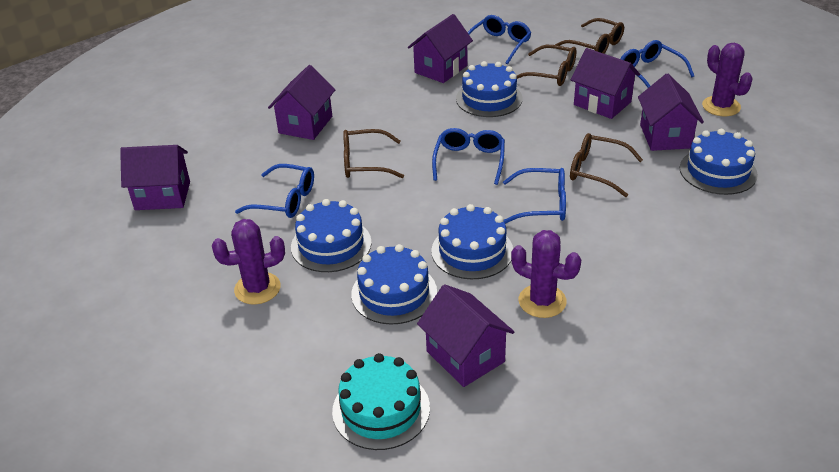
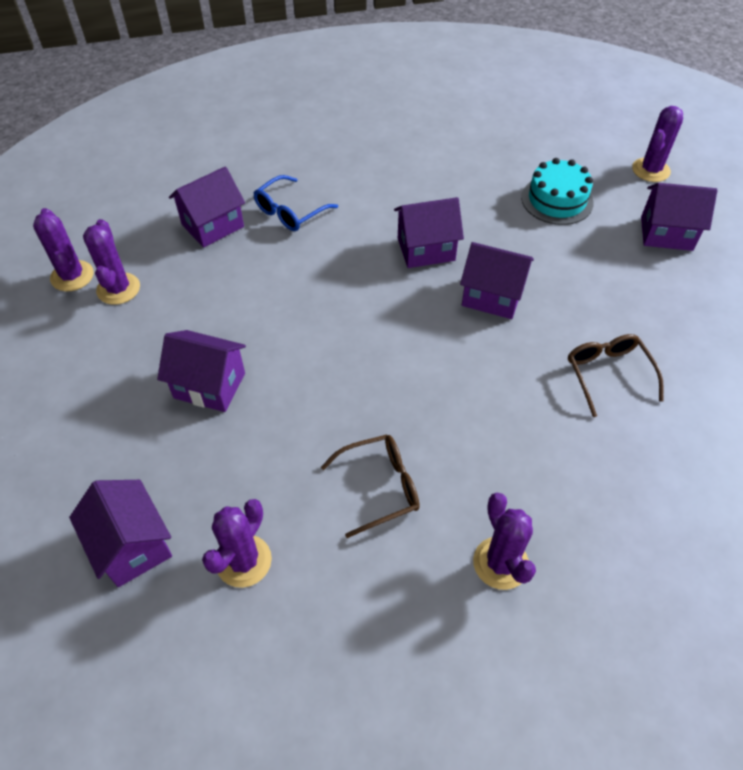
blue cake: 5 -> 0
blue glasses: 5 -> 1
brown glasses: 4 -> 2
purple cactus: 3 -> 5

